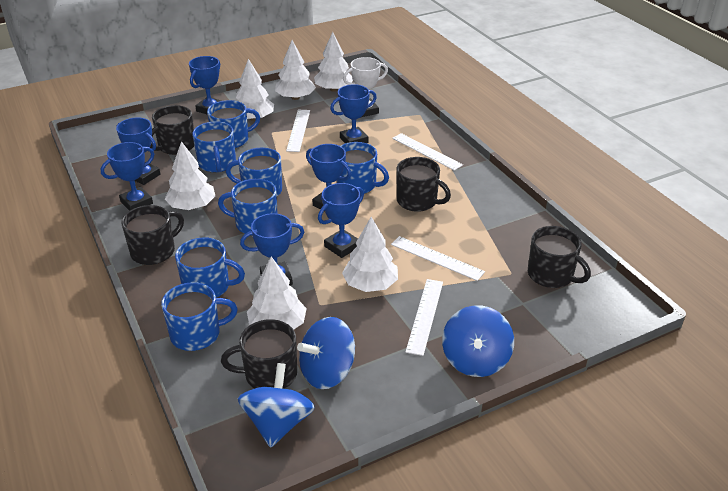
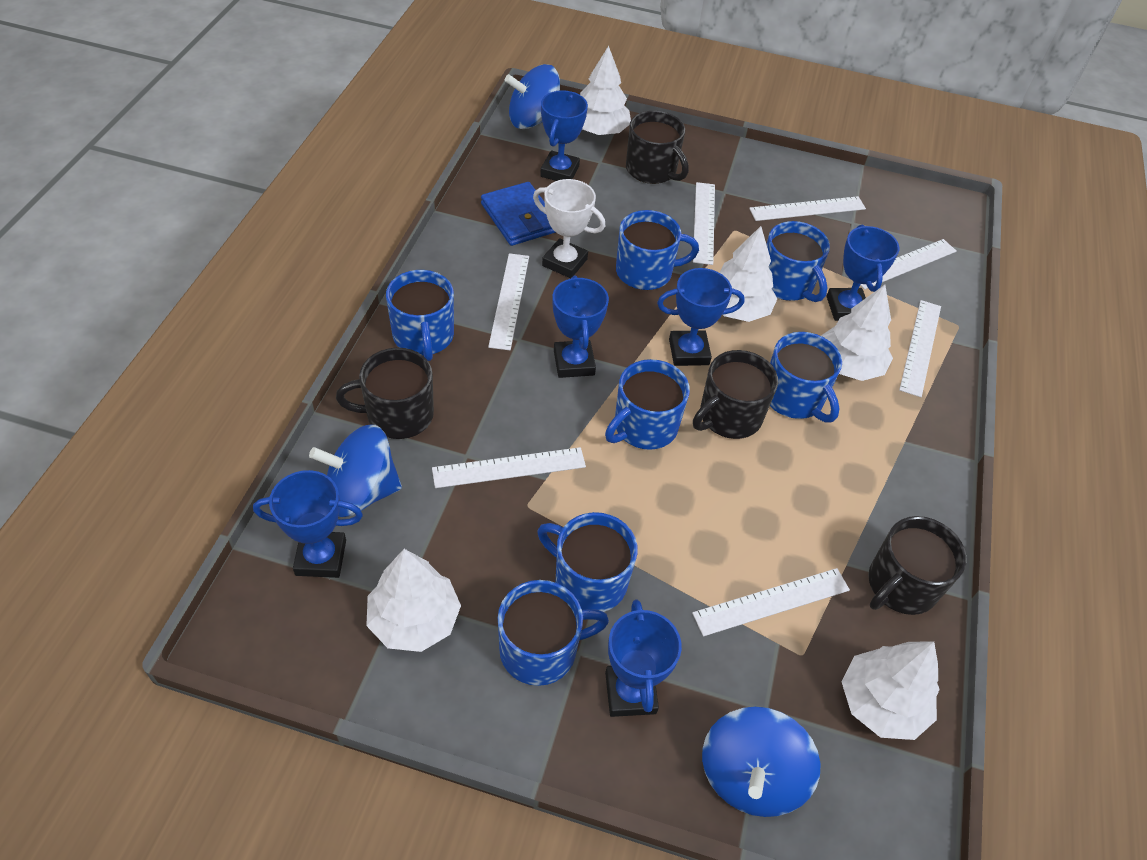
black mug: 5 -> 4
blue trophy: 7 -> 6
blue wallet: 0 -> 1
white ruler: 4 -> 7
white tree: 6 -> 5

